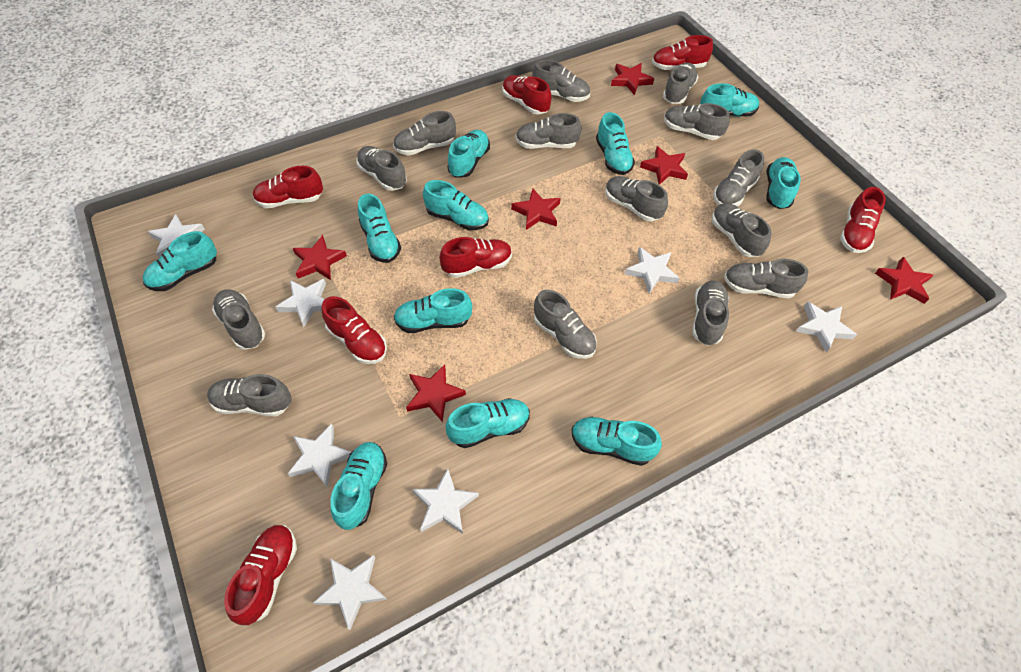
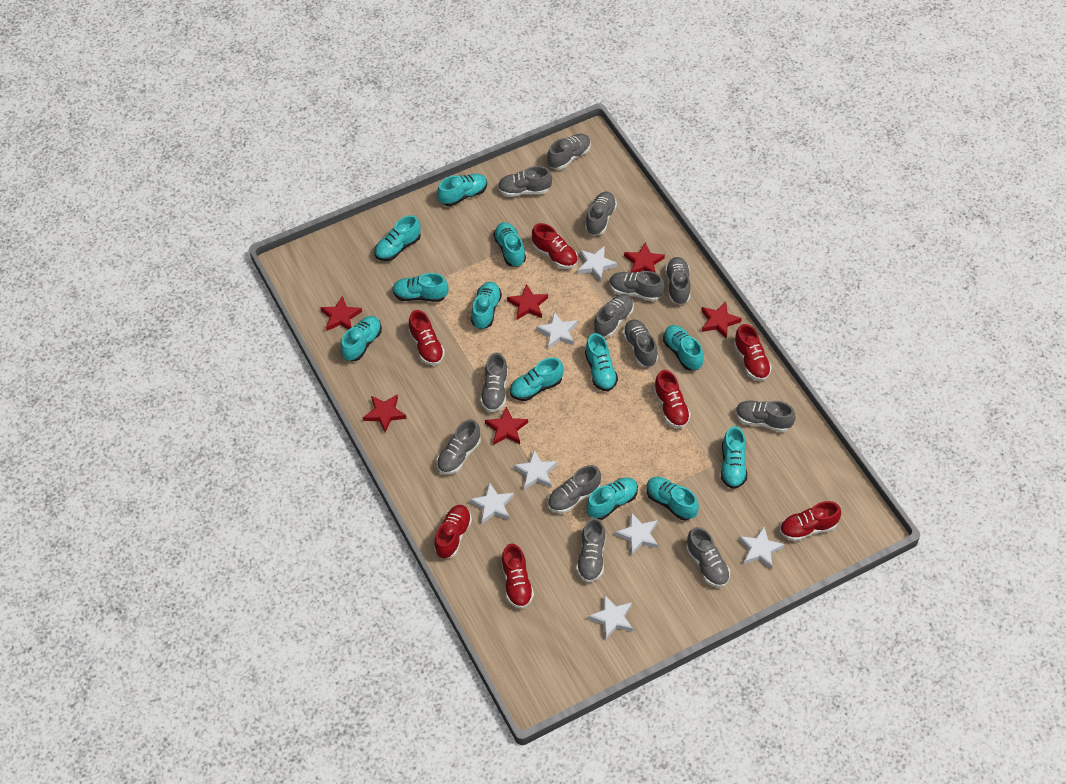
grey shoe: 14 -> 13
turquoise shoe: 11 -> 12

